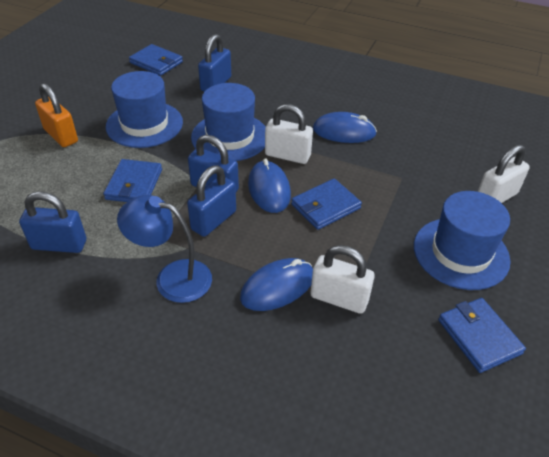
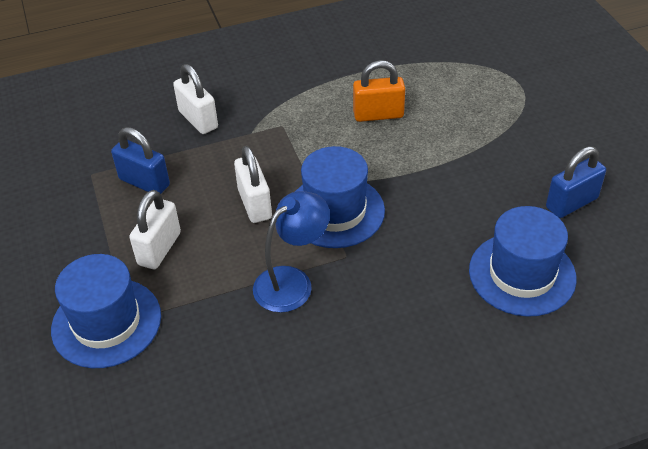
blue mouse: 3 -> 0
blue padlock: 4 -> 2
blue wallet: 4 -> 0

